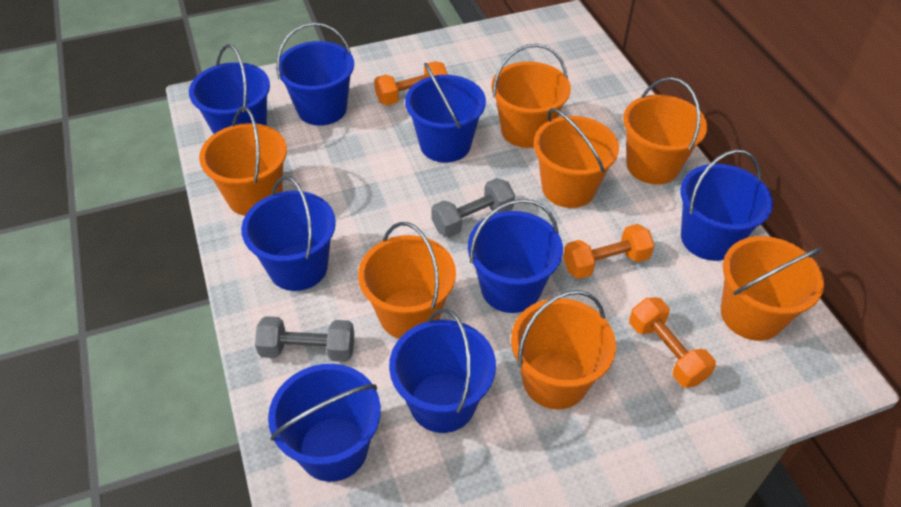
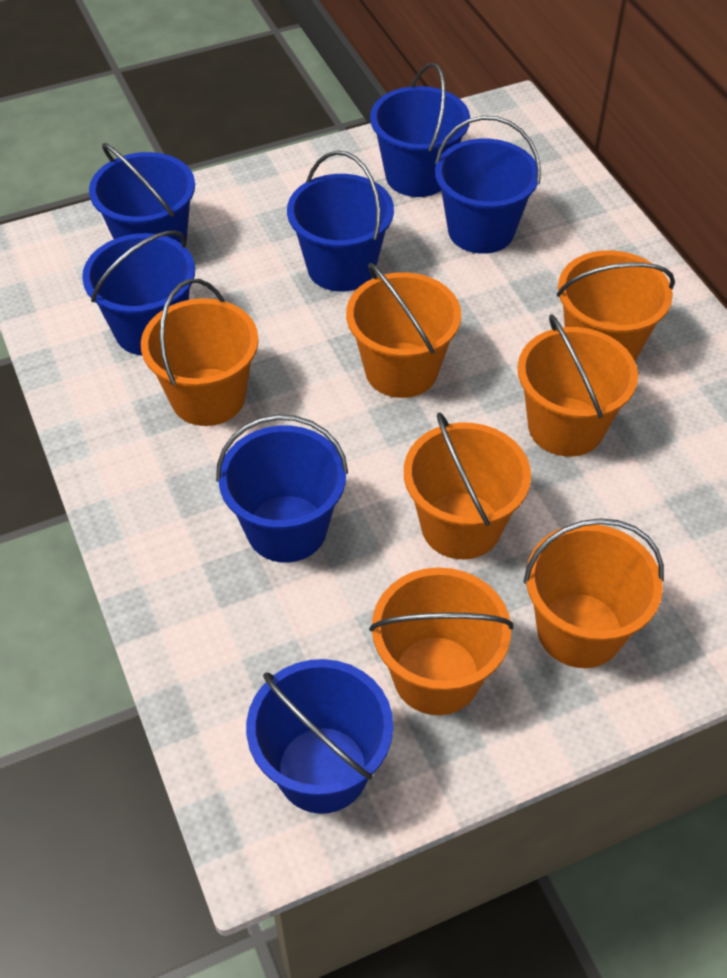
blue bucket: 8 -> 7
grey dumbbell: 2 -> 0
orange dumbbell: 3 -> 0

